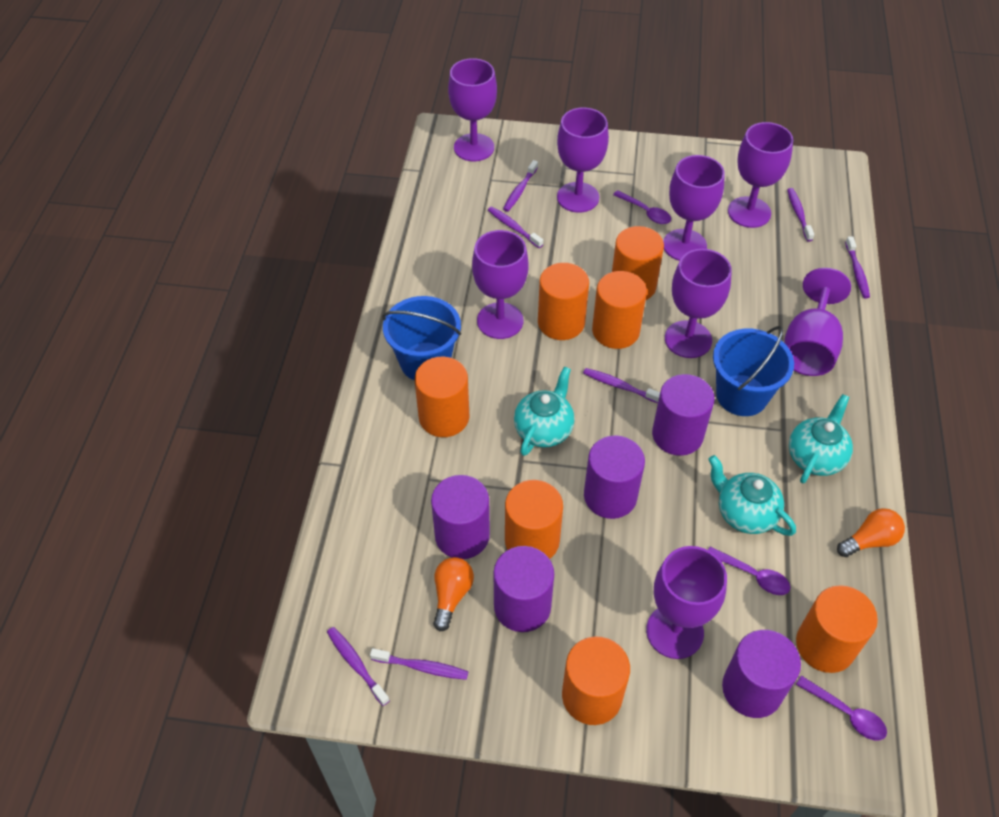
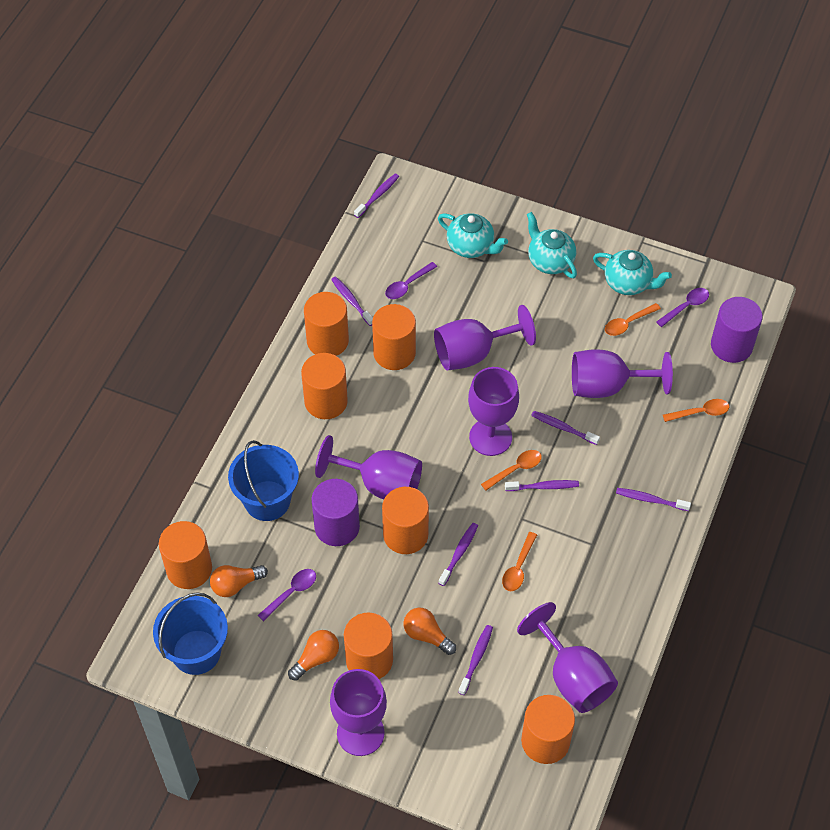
orange light bulb: 2 -> 3
orange spoon: 0 -> 4
purple cylinder: 5 -> 2
purple goblet: 8 -> 6

